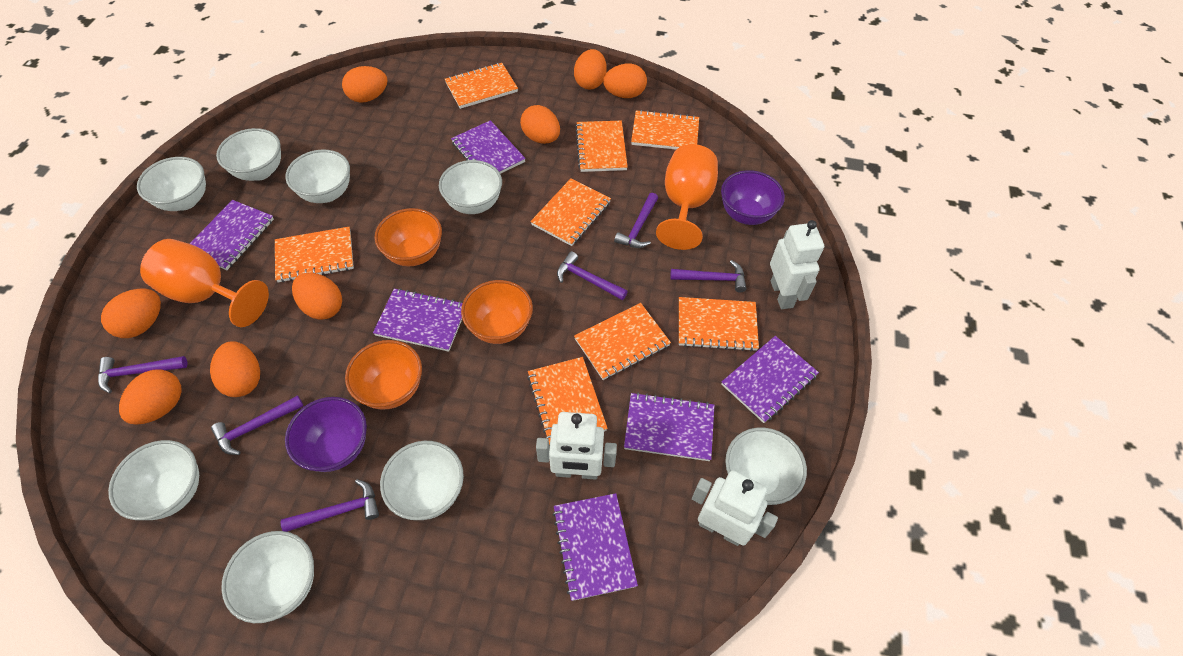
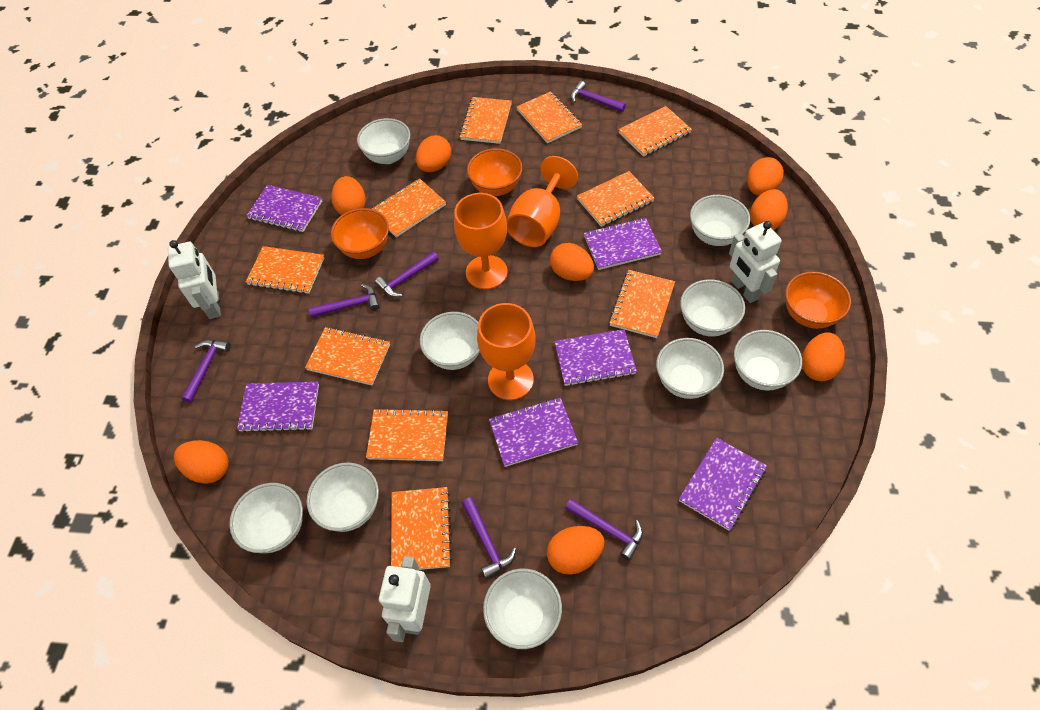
orange goblet: 2 -> 3
orange notebook: 8 -> 10
purple bowl: 2 -> 0
white bowl: 8 -> 9

